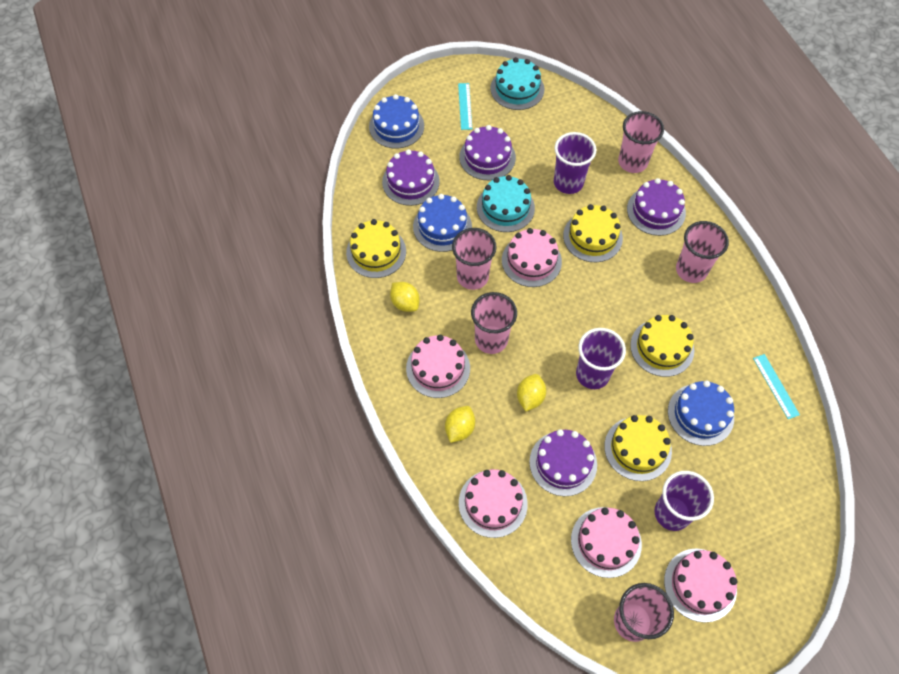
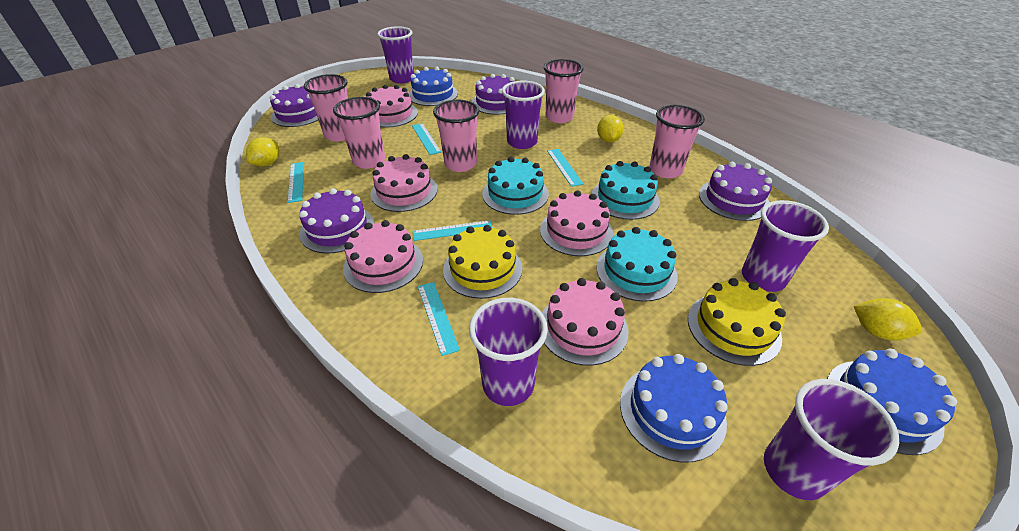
purple cup: 3 -> 5
turquoise cake: 2 -> 3
turquoise ruler: 2 -> 5
yellow cake: 4 -> 2

